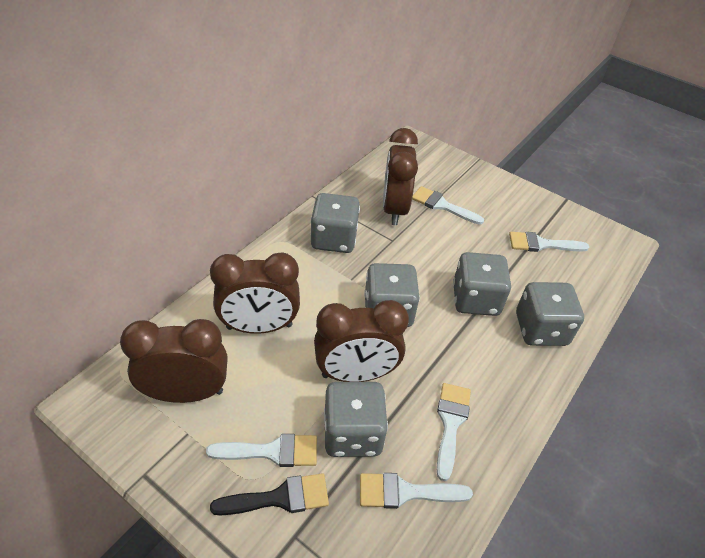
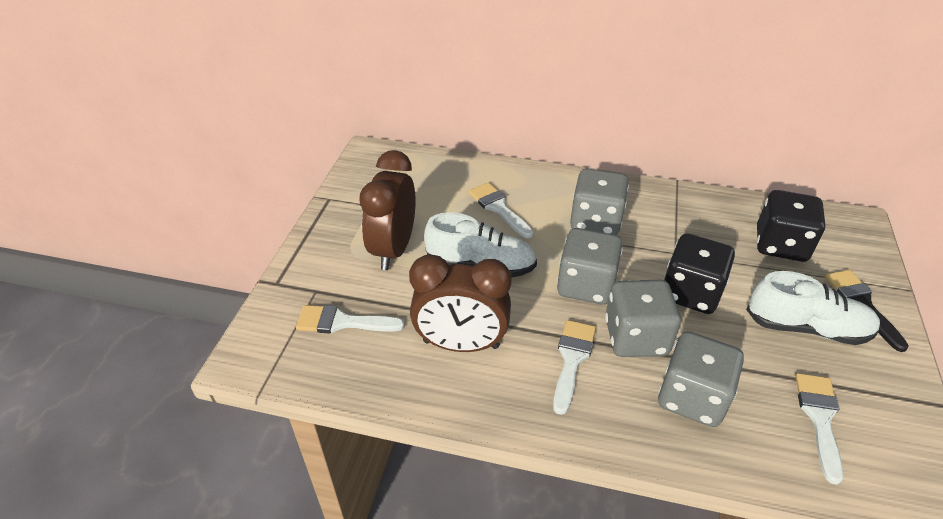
black dice: 0 -> 2
brown clock: 4 -> 2
grey dice: 5 -> 4
white brush: 5 -> 4
white shoe: 0 -> 2

